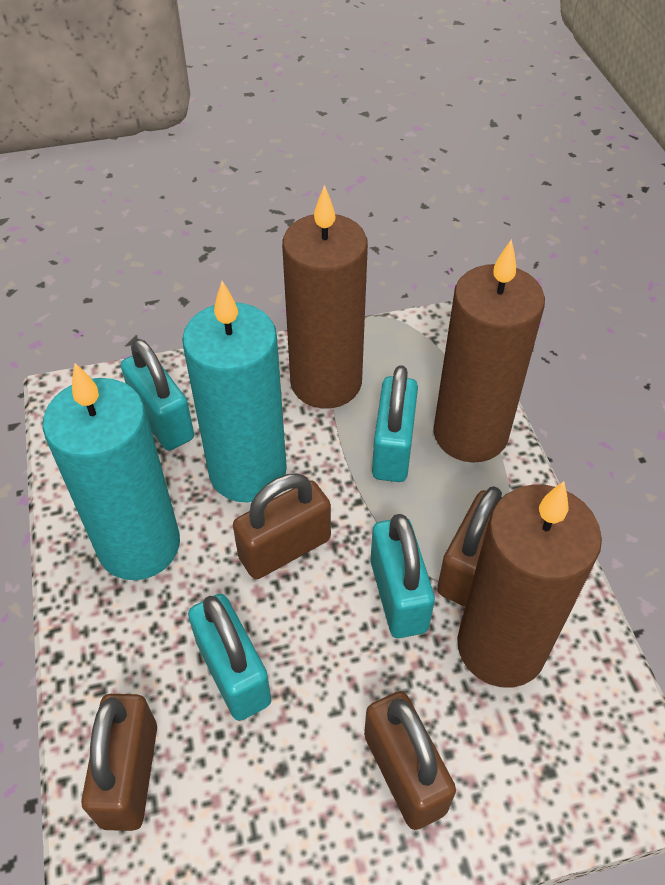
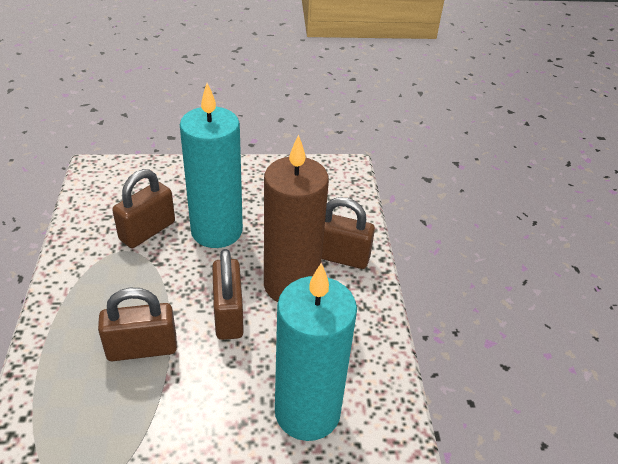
brown candle: 3 -> 1
turquoise padlock: 4 -> 0

